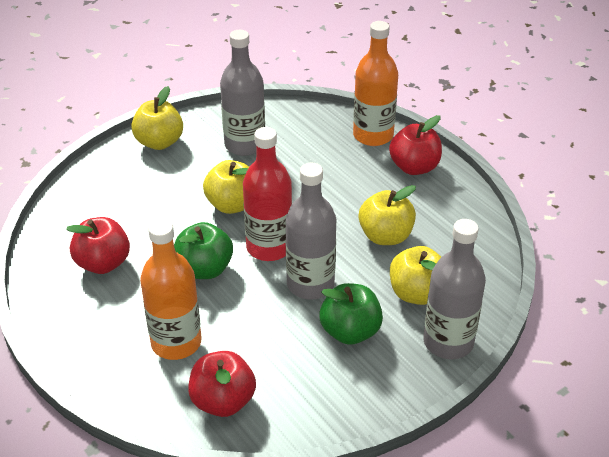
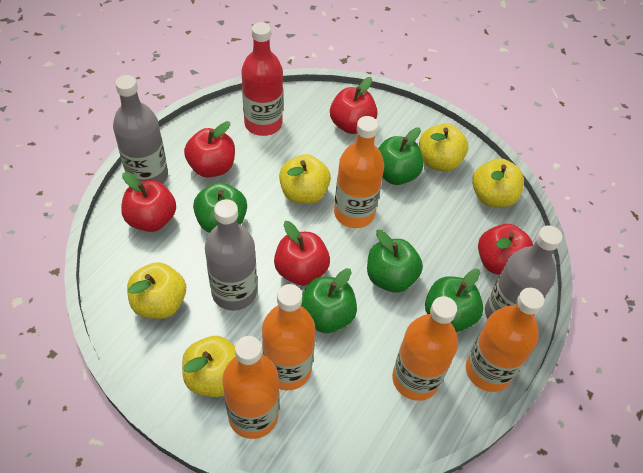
green apple: 2 -> 5
orange bottle: 2 -> 5
red apple: 3 -> 5
yellow apple: 4 -> 5

